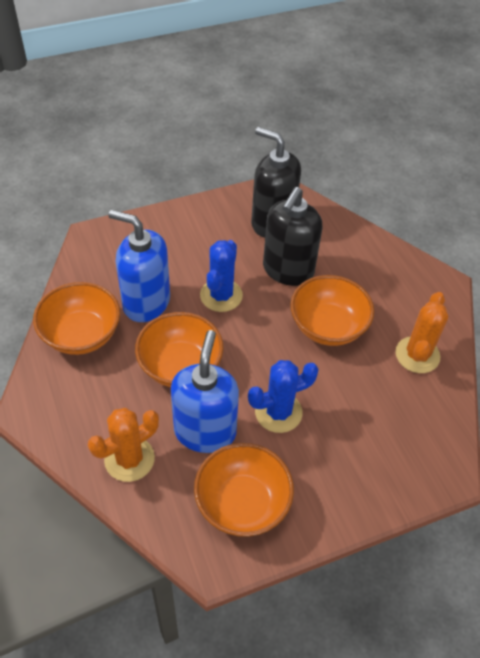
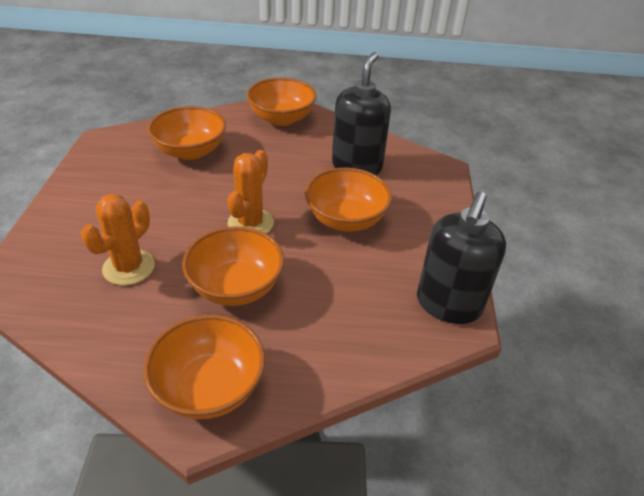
blue cactus: 2 -> 0
blue soap dispenser: 2 -> 0
orange bowl: 4 -> 5

